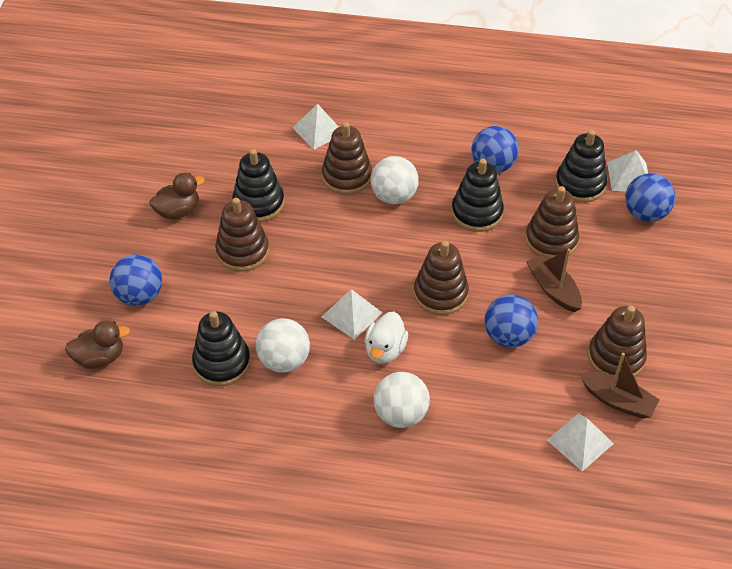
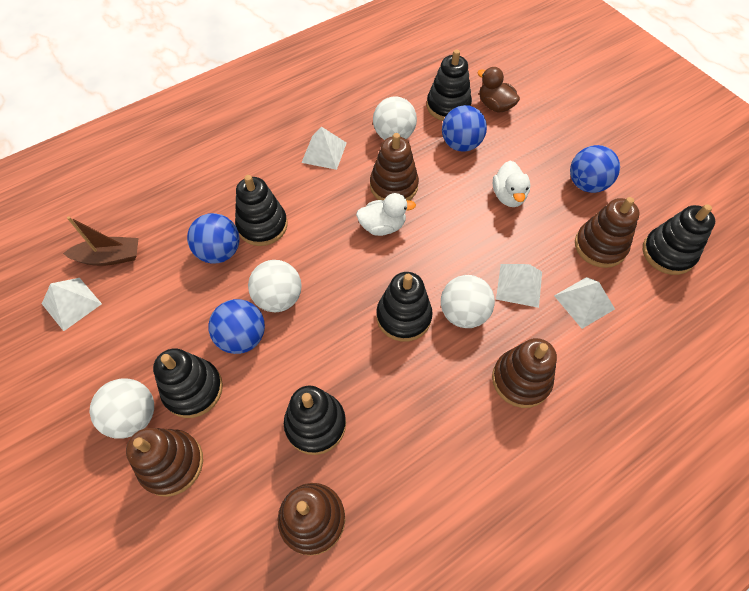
black stacking toy: 4 -> 6
brown boat: 2 -> 1
brown duck: 2 -> 1
white ball: 3 -> 4
white duck: 1 -> 2

